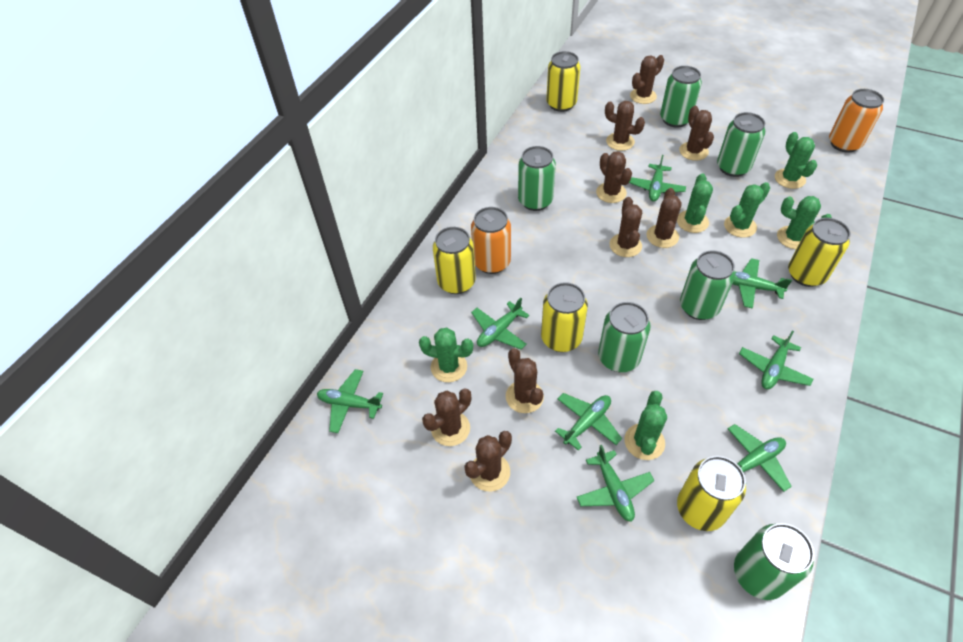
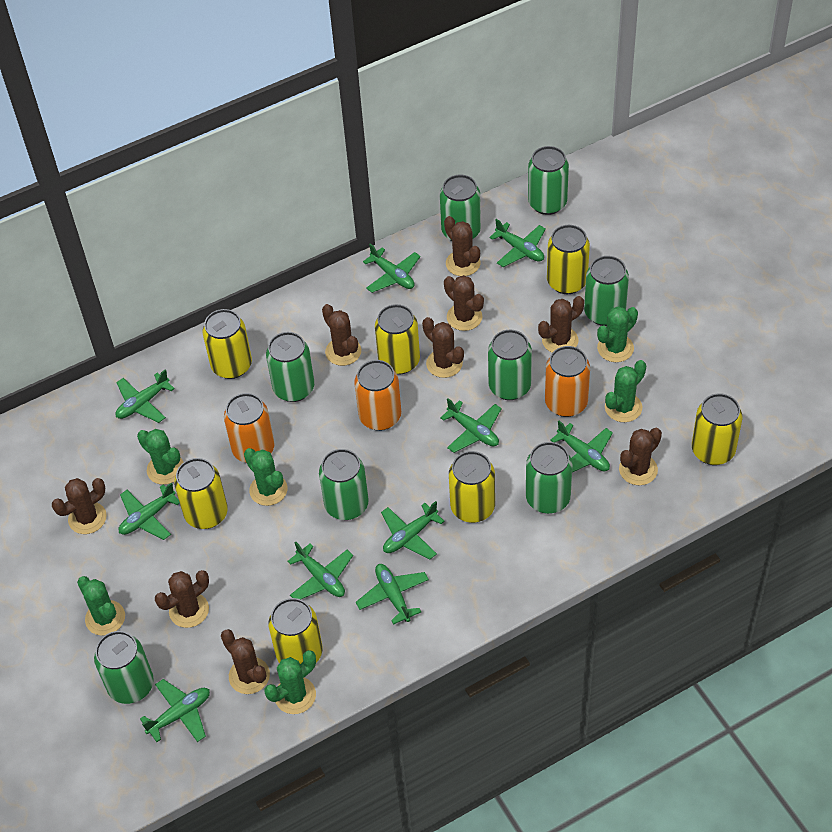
green can: 6 -> 8
green plane: 8 -> 10
orange can: 2 -> 3
yellow can: 5 -> 7

